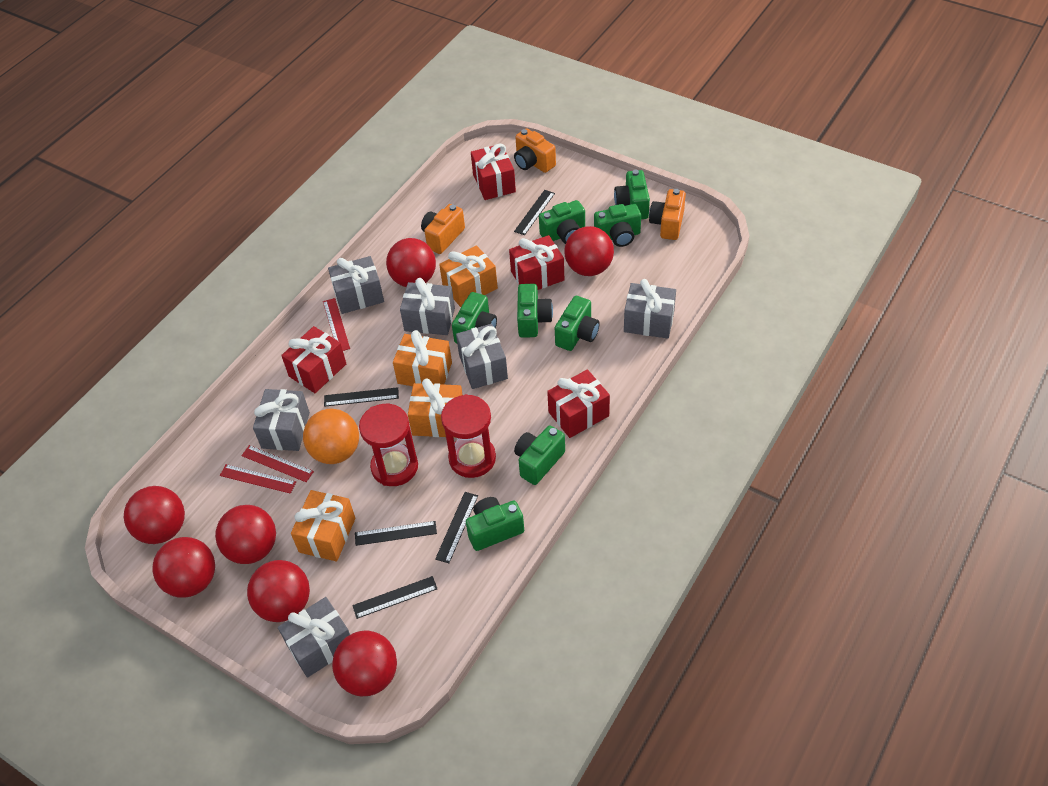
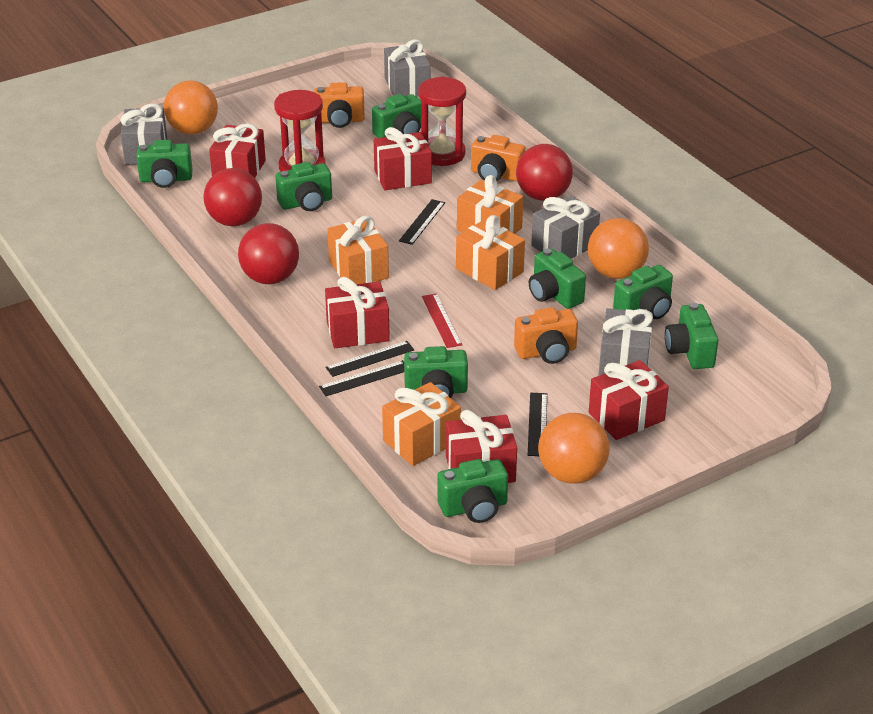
black ruler: 5 -> 4
grey gift: 6 -> 4
orange ball: 1 -> 3
red ball: 7 -> 3
red gift: 4 -> 5
red ruler: 3 -> 1

